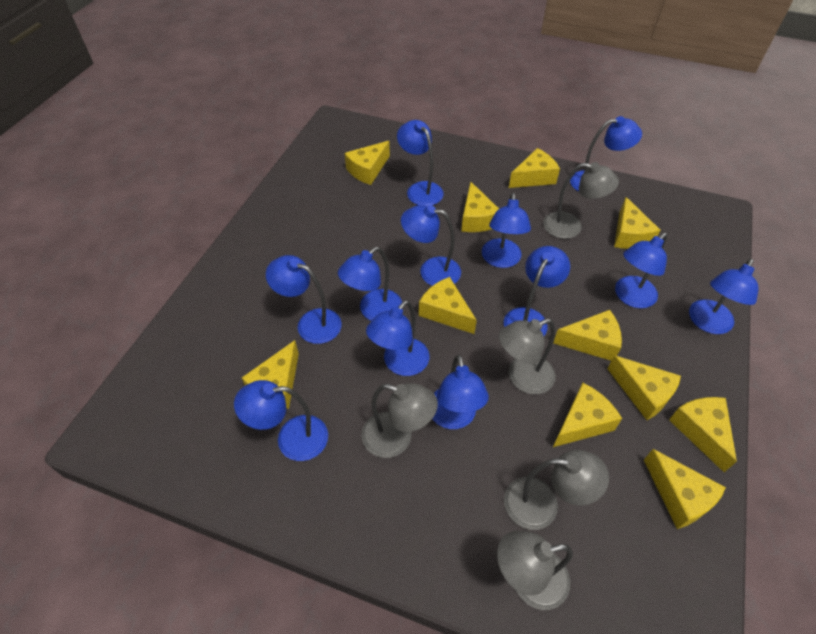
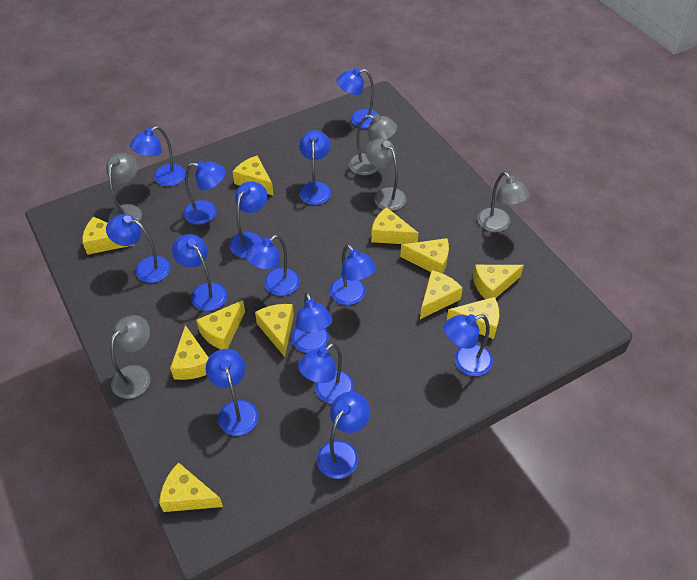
blue lamp: 12 -> 14

